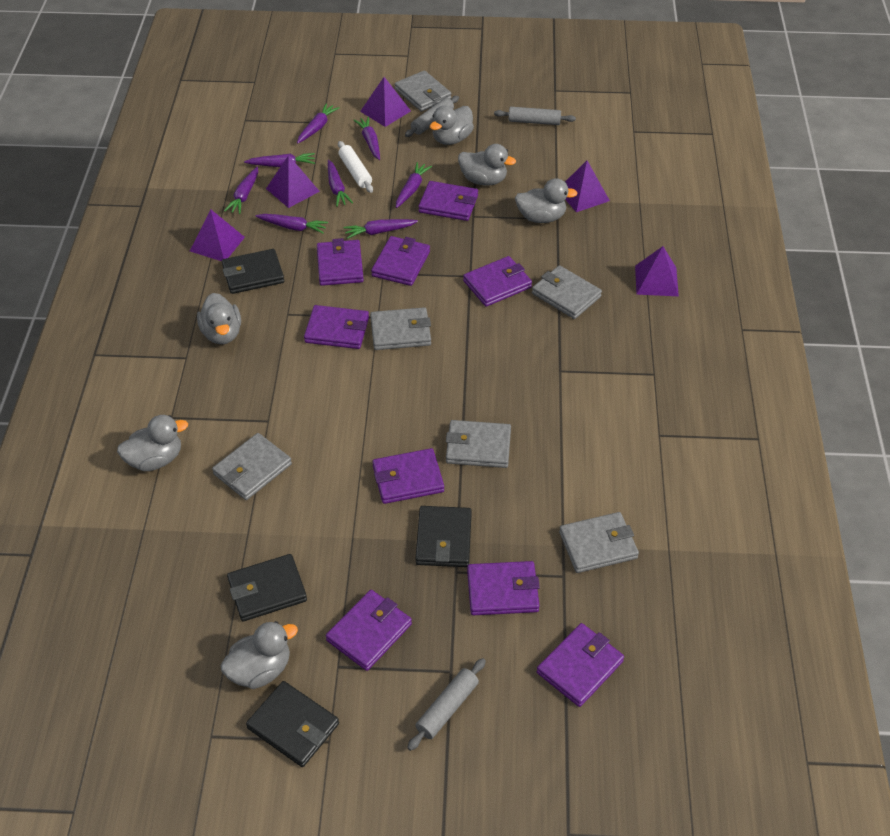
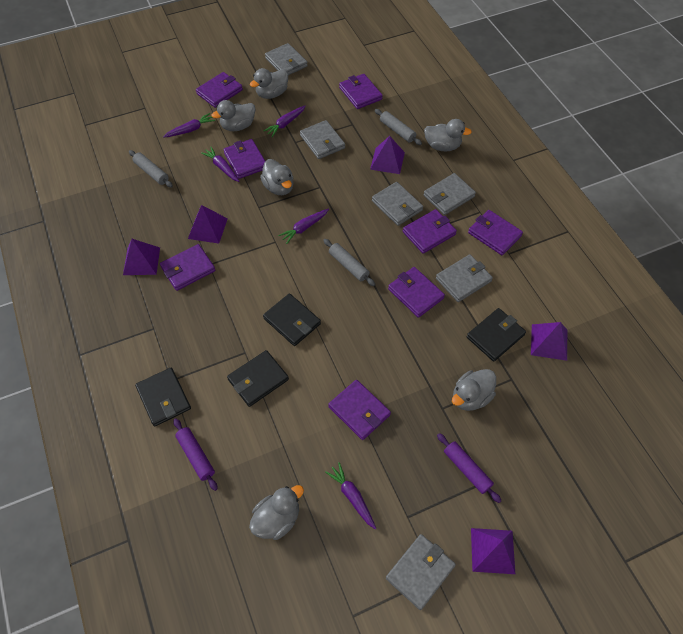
purple carrot: 8 -> 5
purple rolling pin: 0 -> 2
purple wallet: 9 -> 8
white rolling pin: 1 -> 0

